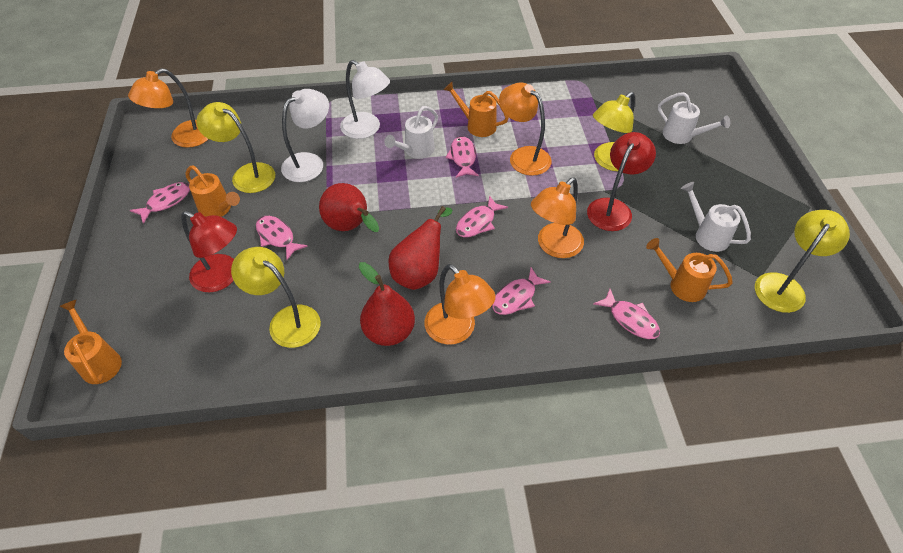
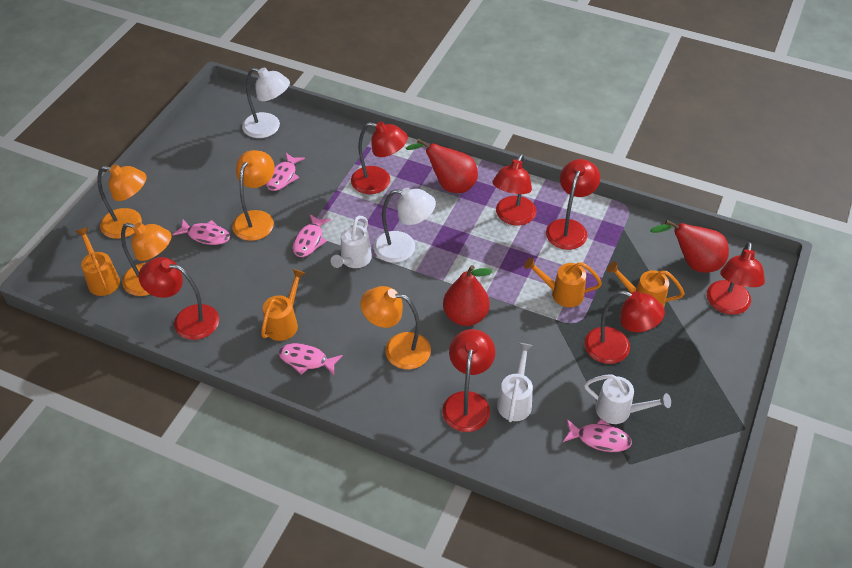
pink fish: 6 -> 5
red lamp: 2 -> 7
yellow lamp: 4 -> 0

